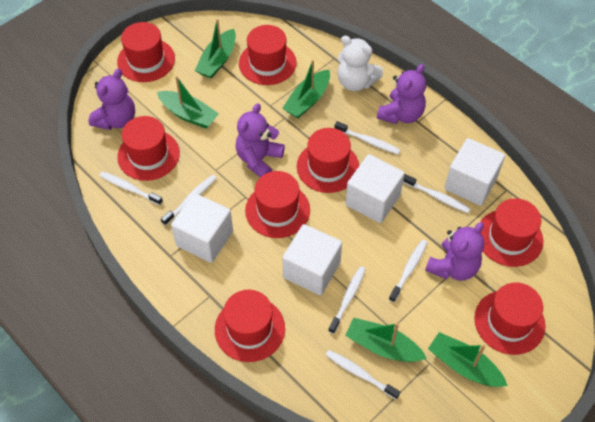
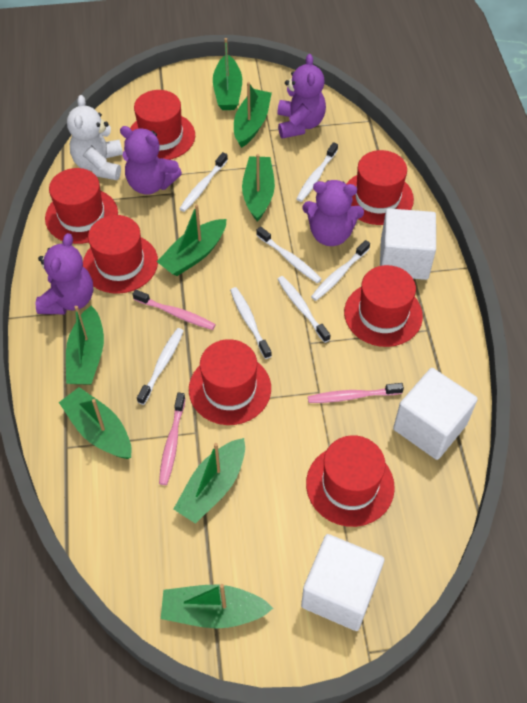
green boat: 5 -> 8
pink toothbrush: 0 -> 3
red hat: 8 -> 7
white cube: 4 -> 3

